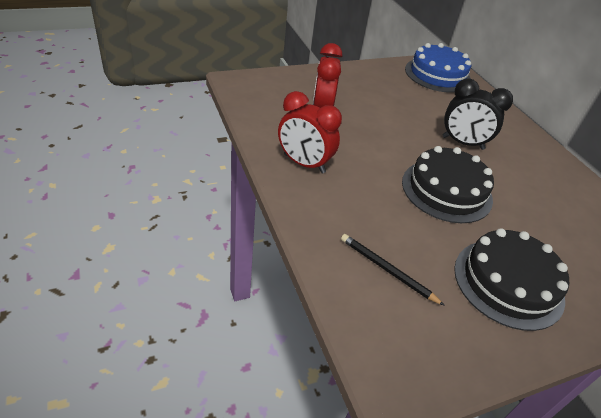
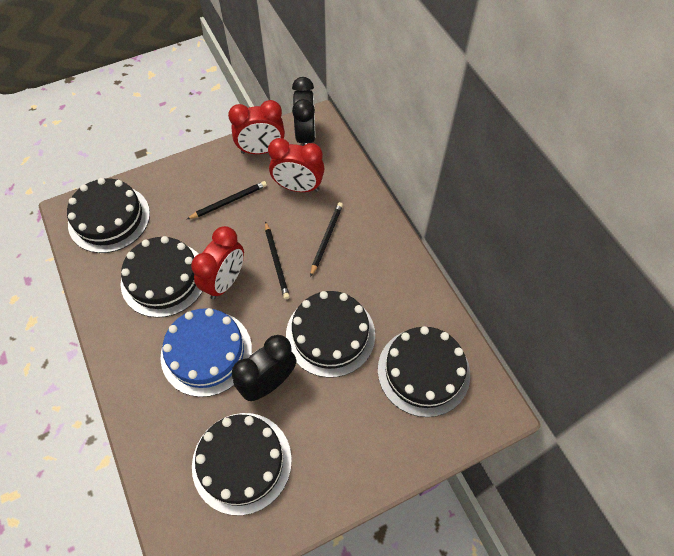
black cake: 2 -> 5
black clock: 1 -> 2
black pencil: 1 -> 3
red clock: 2 -> 3

